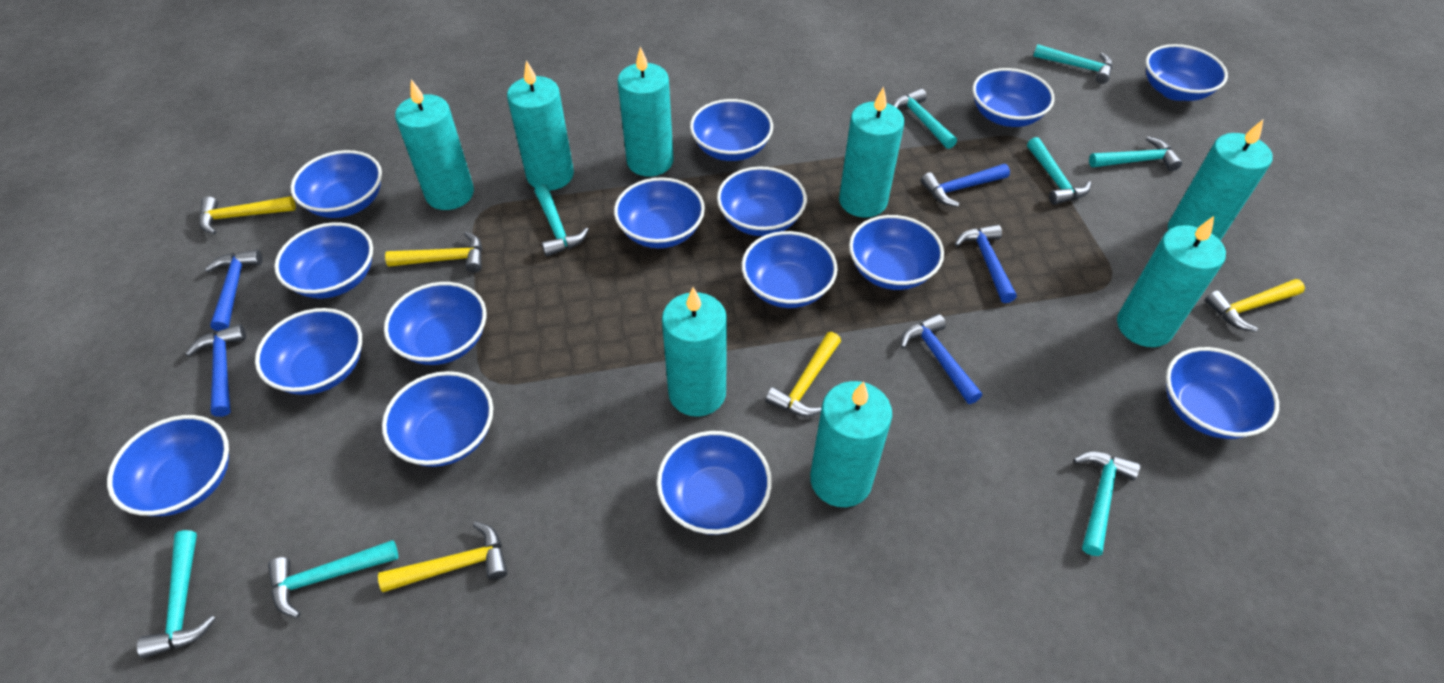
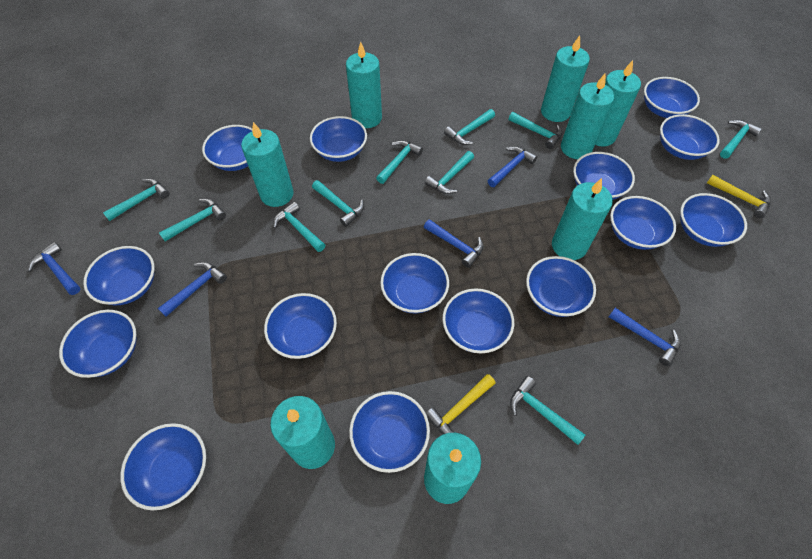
turquoise hammer: 8 -> 10
yellow hammer: 5 -> 2

